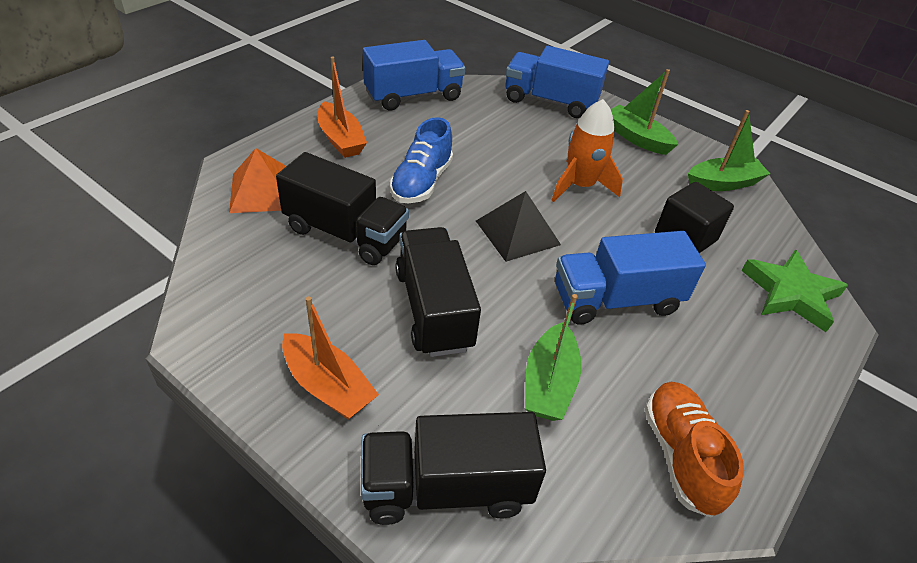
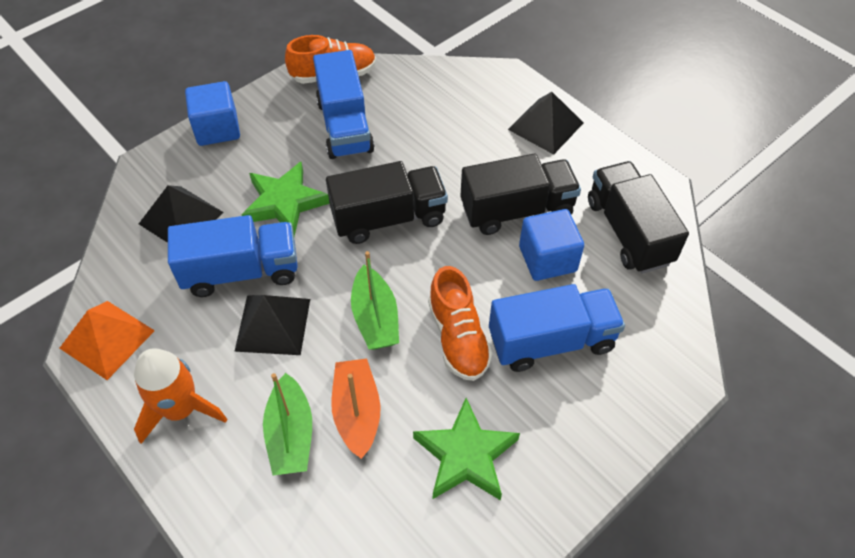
black cube: 1 -> 0
black pyramid: 1 -> 3
blue cube: 0 -> 2
blue shoe: 1 -> 0
green boat: 3 -> 2
green star: 1 -> 2
orange boat: 2 -> 1
orange shoe: 1 -> 2

